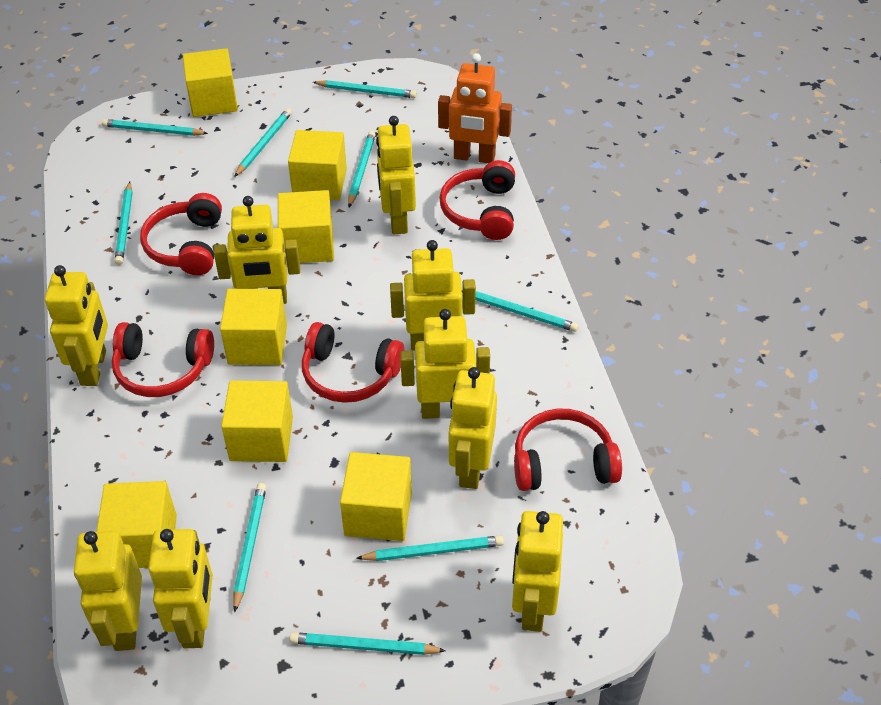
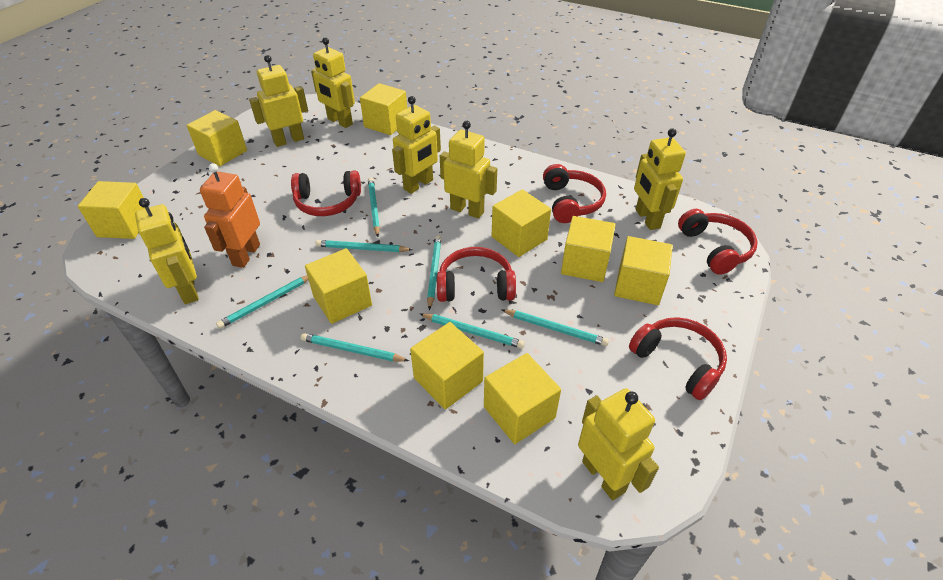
turquoise pencil: 9 -> 7
yellow cube: 7 -> 9
yellow robot: 9 -> 7

